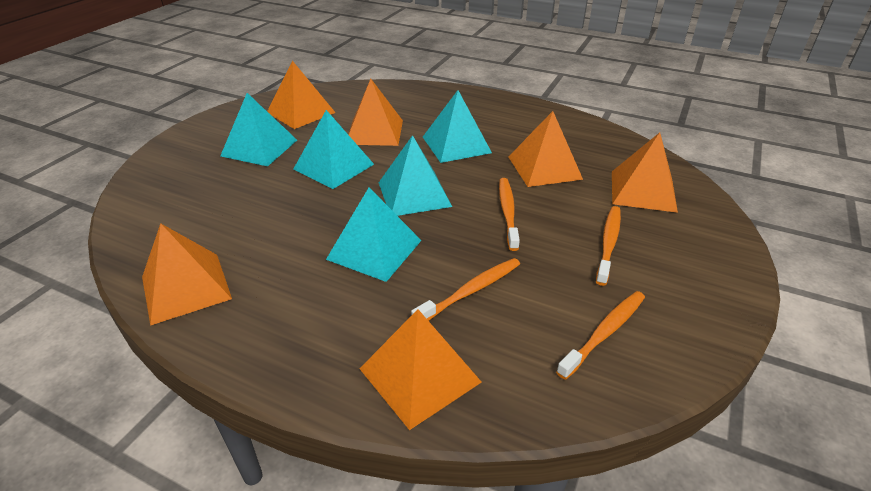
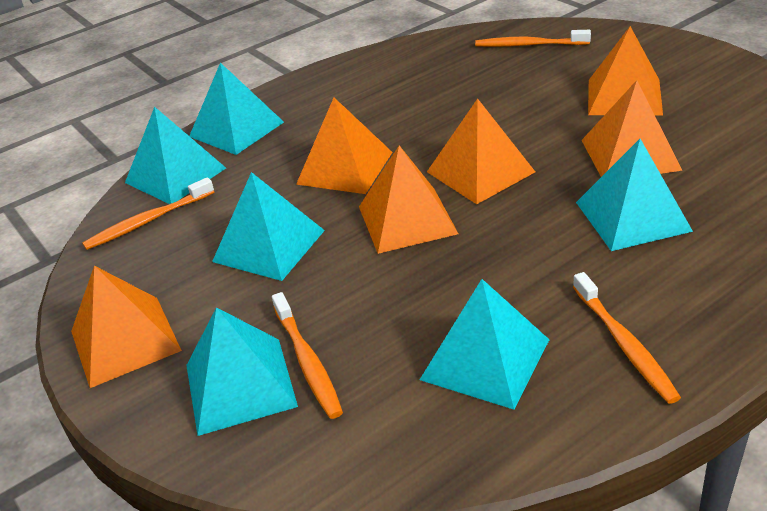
turquoise pyramid: 5 -> 6

